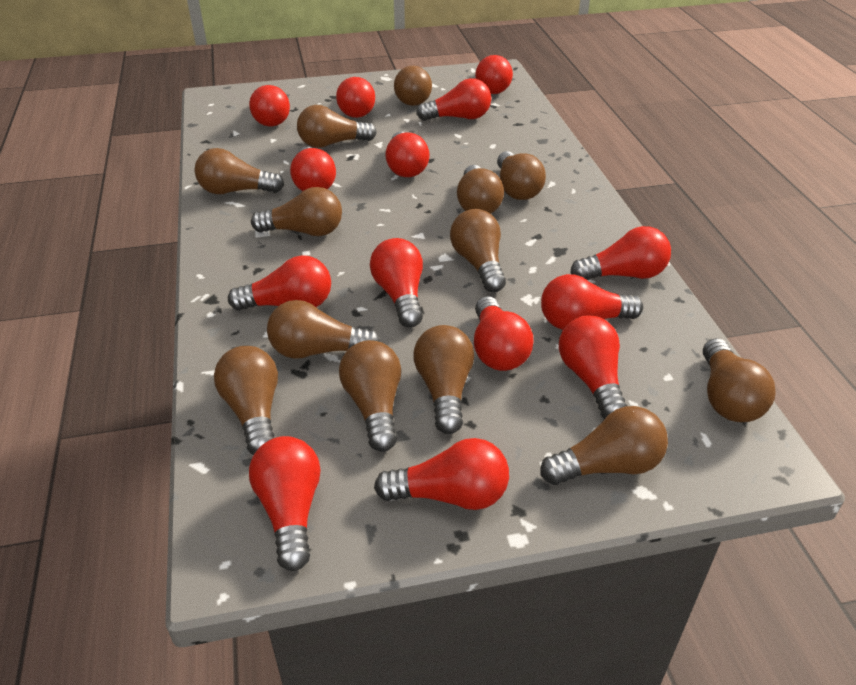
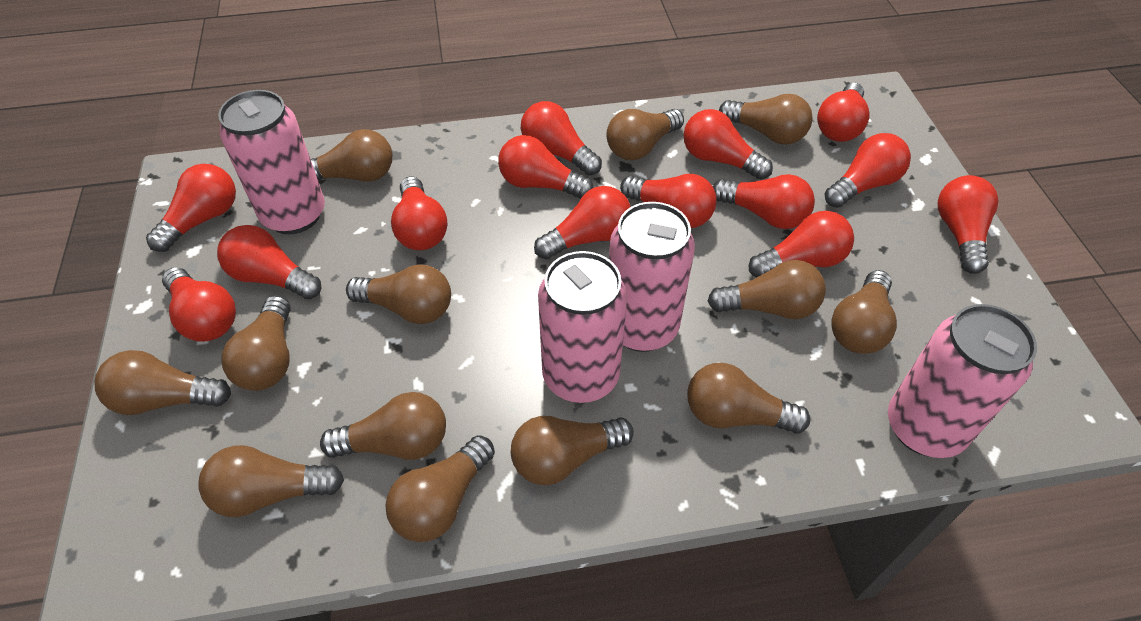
pink can: 0 -> 4

